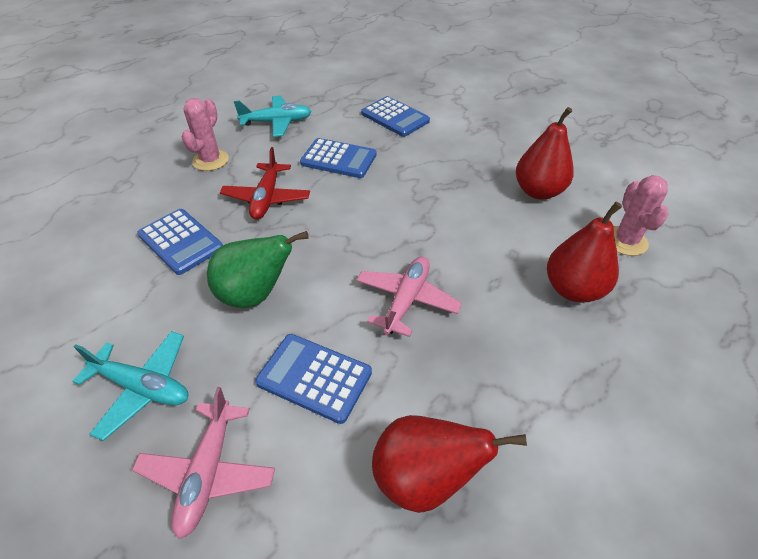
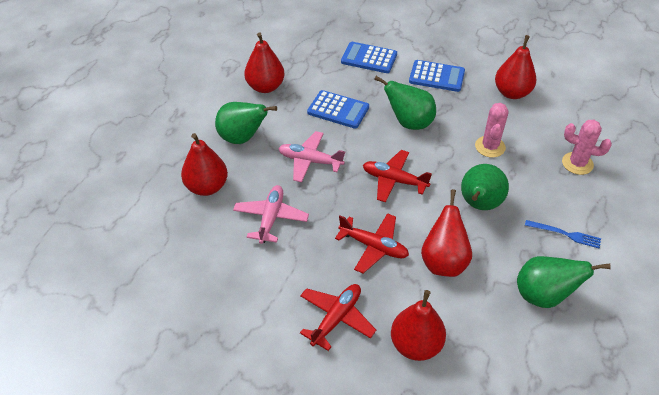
blue calculator: 4 -> 3
blue fork: 0 -> 1
green pear: 1 -> 4
red pear: 3 -> 5
red plane: 1 -> 3
turquoise plane: 2 -> 0

